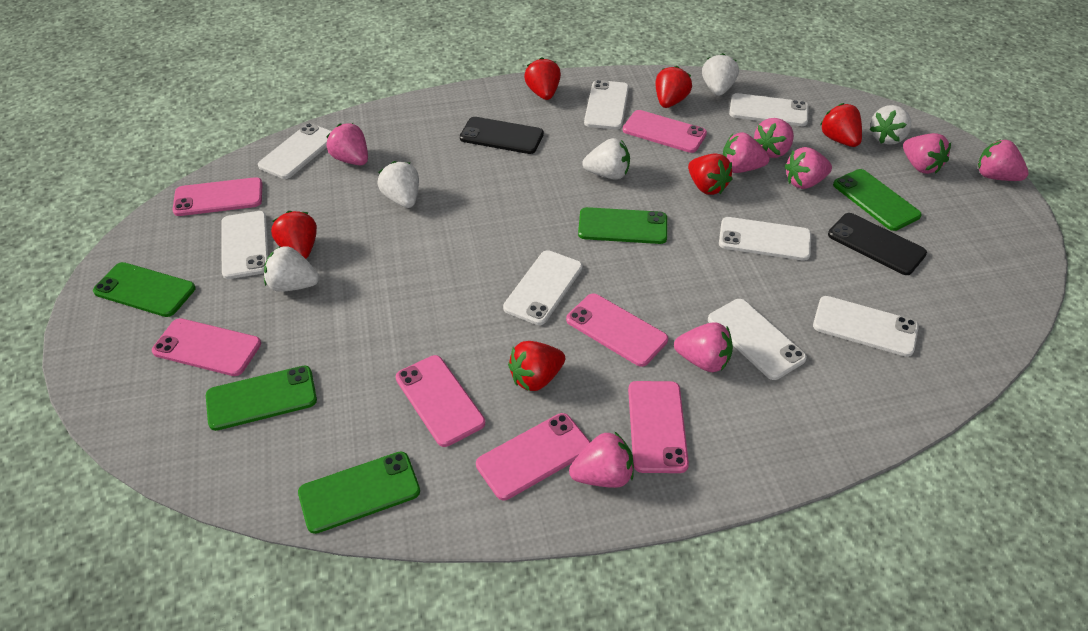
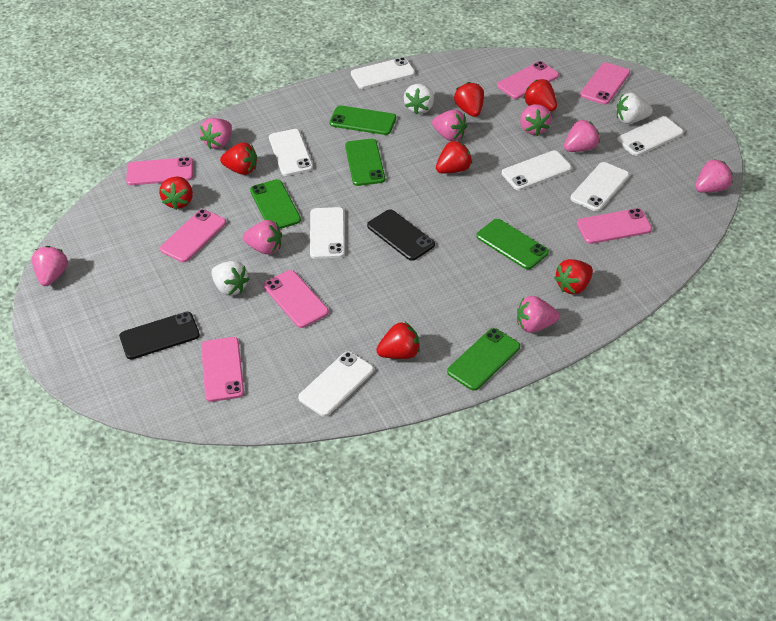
red strawberry: 6 -> 7
white phone: 8 -> 7
white strawberry: 5 -> 3

